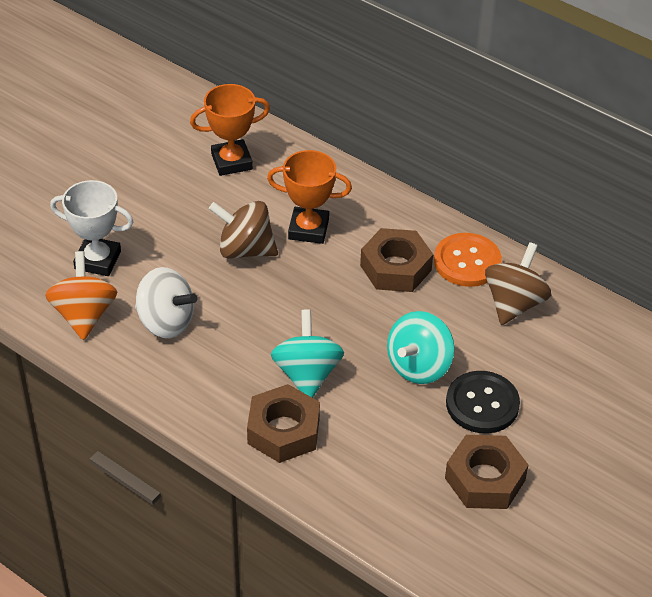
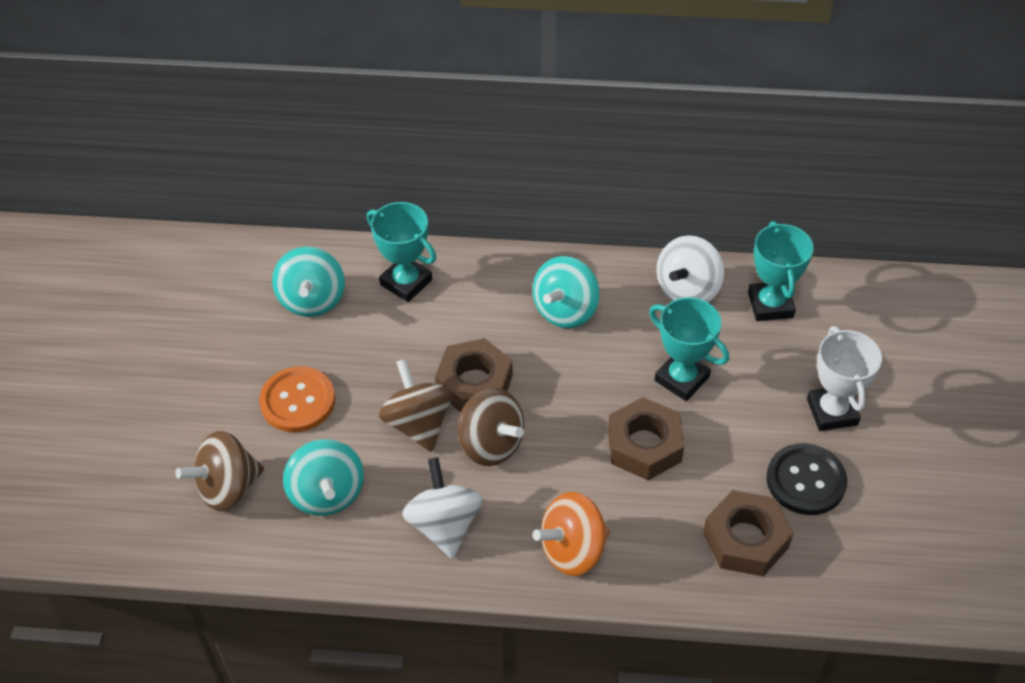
brown spinning top: 2 -> 3
orange trophy: 2 -> 0
turquoise spinning top: 2 -> 3
turquoise trophy: 0 -> 3
white spinning top: 1 -> 2

